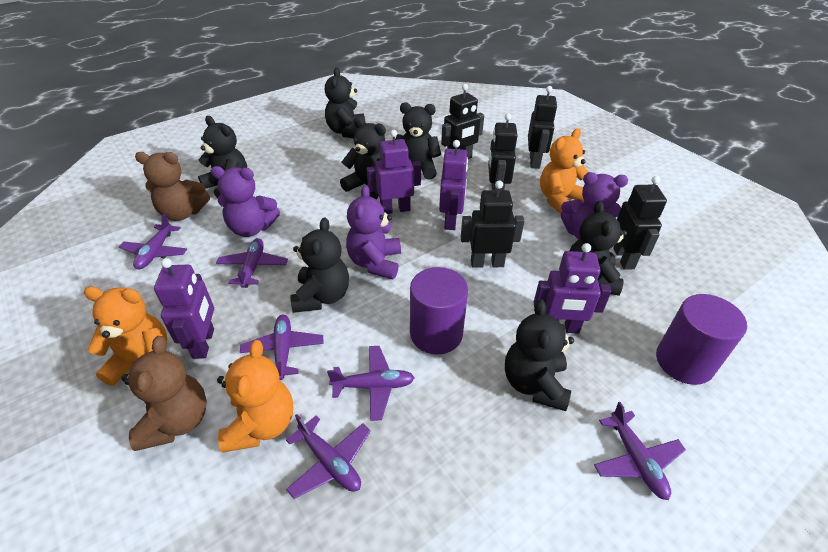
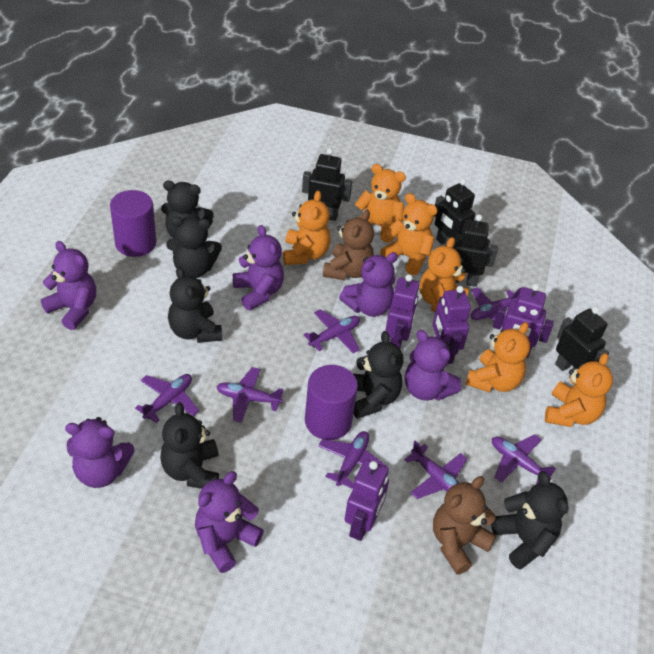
black robot: 5 -> 4
black teddy bear: 7 -> 6
orange teddy bear: 3 -> 6
purple plane: 6 -> 7
purple teddy bear: 3 -> 6

